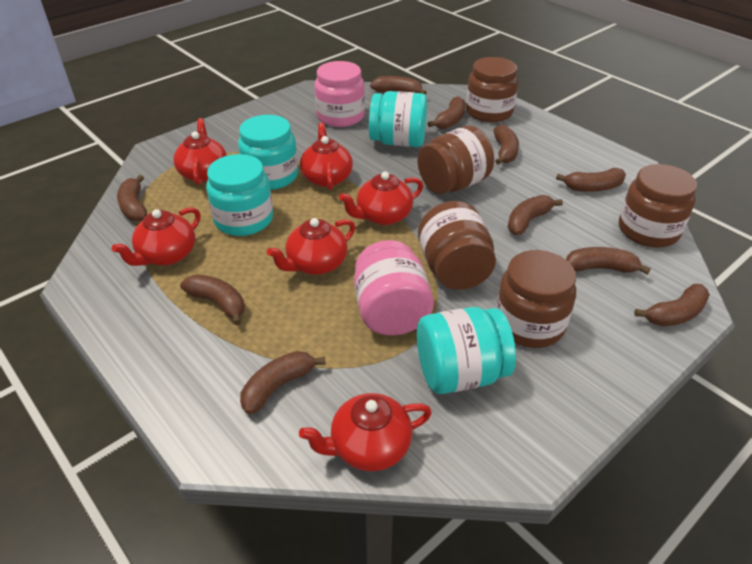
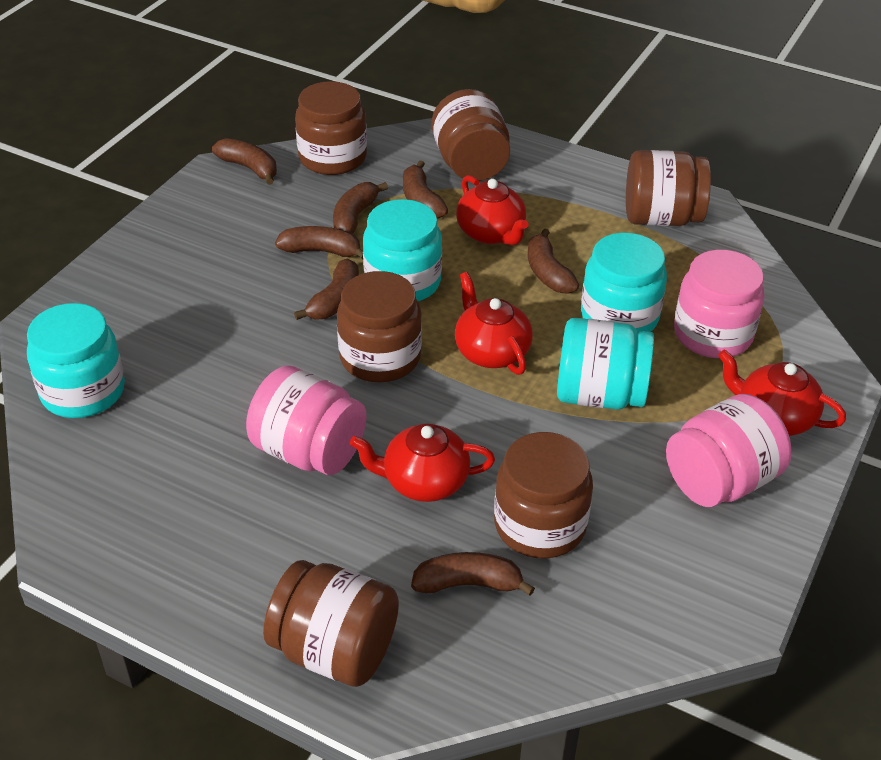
brown banana: 10 -> 7
brown jar: 5 -> 6
pink jar: 2 -> 3
red teapot: 6 -> 4

